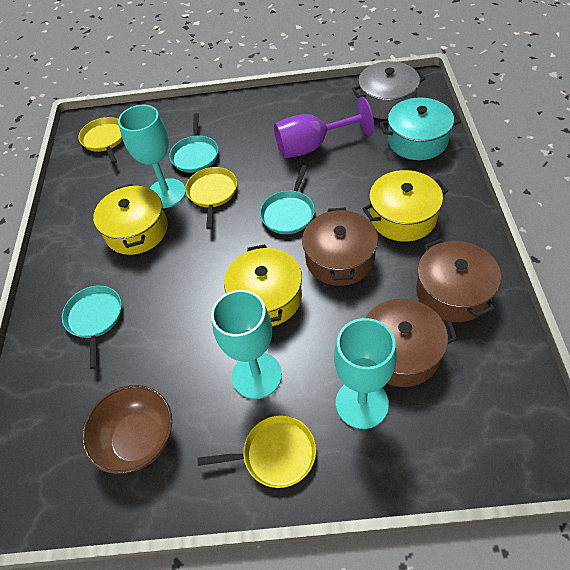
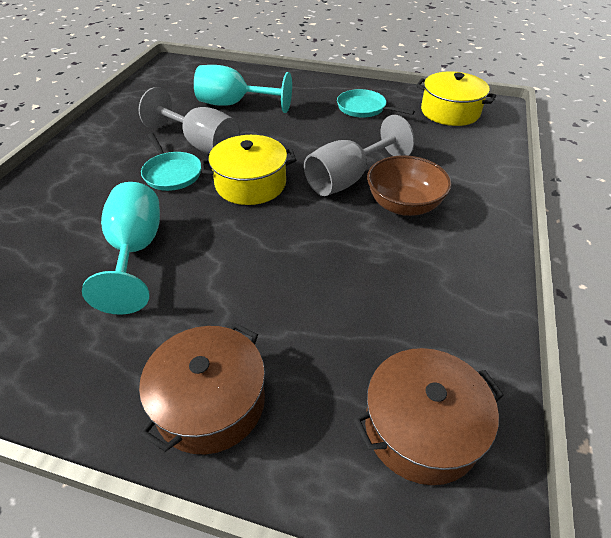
brown pot: 3 -> 2
grey goblet: 0 -> 2
grey pot: 1 -> 0
purple goblet: 1 -> 0
turquoise goblet: 3 -> 2
turquoise pan: 3 -> 2
turquoise pot: 1 -> 0
yellow pan: 3 -> 0
yellow pot: 3 -> 2

